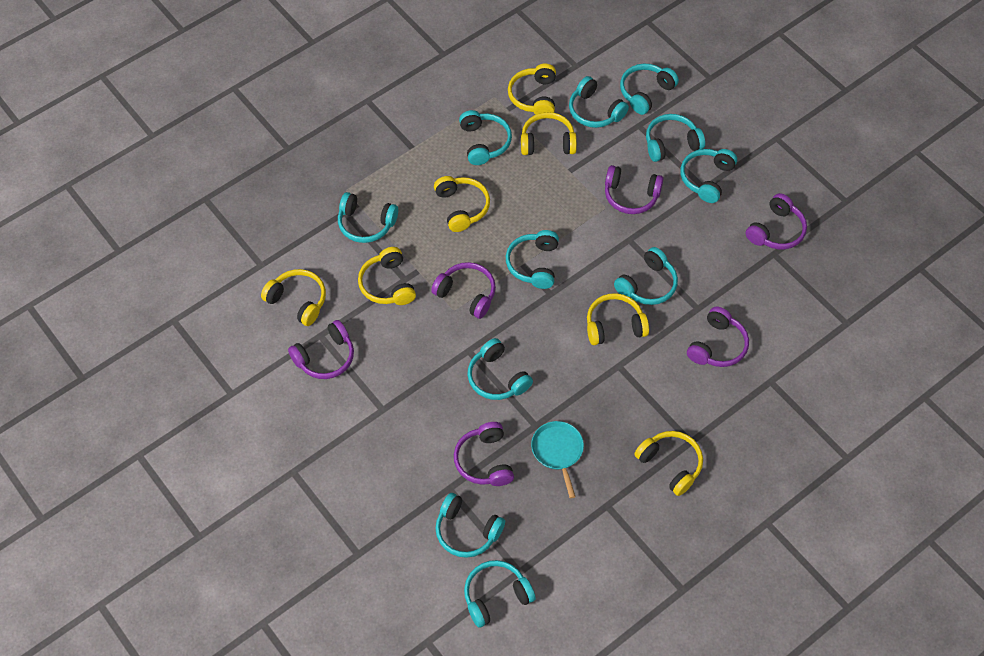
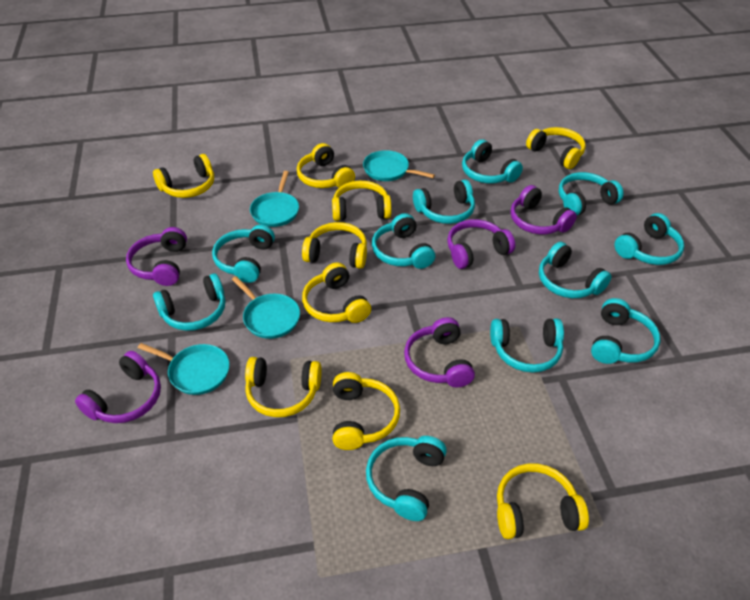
purple headphones: 6 -> 5
turquoise pan: 1 -> 4
yellow headphones: 7 -> 9

